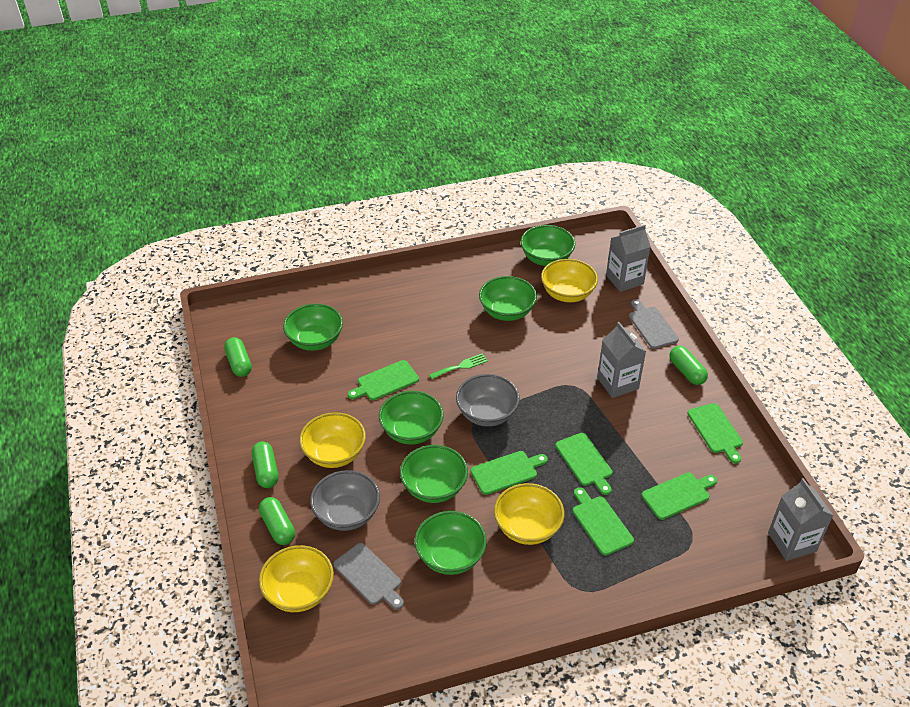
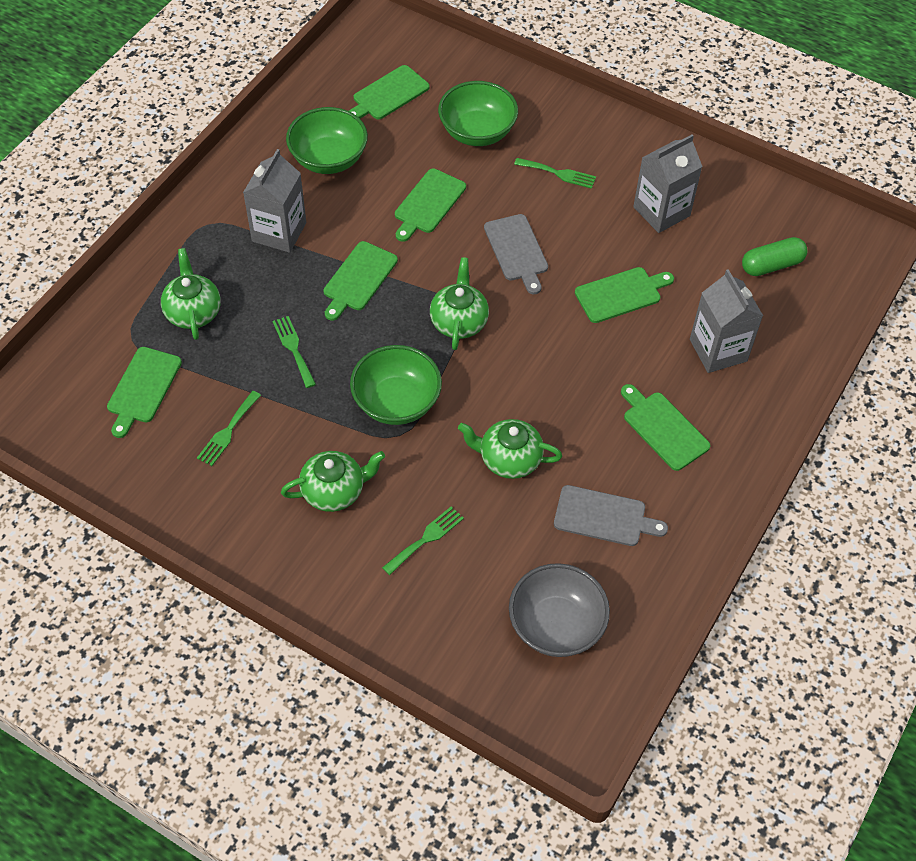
green bowl: 6 -> 3
green capsule: 4 -> 1
green fork: 1 -> 4
green teapot: 0 -> 4
grey bowl: 2 -> 1
yellow bowl: 4 -> 0

